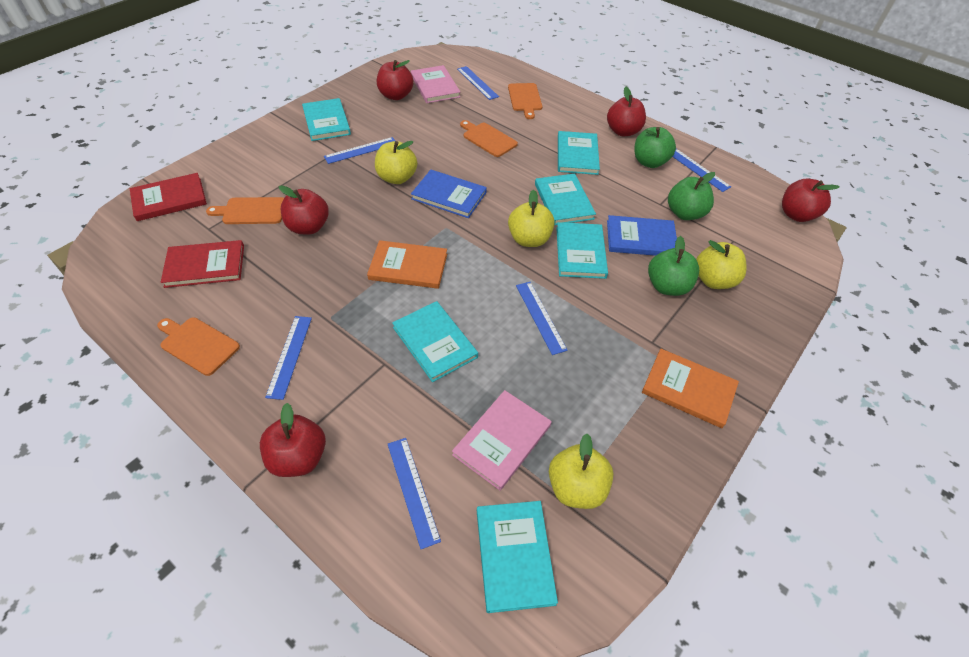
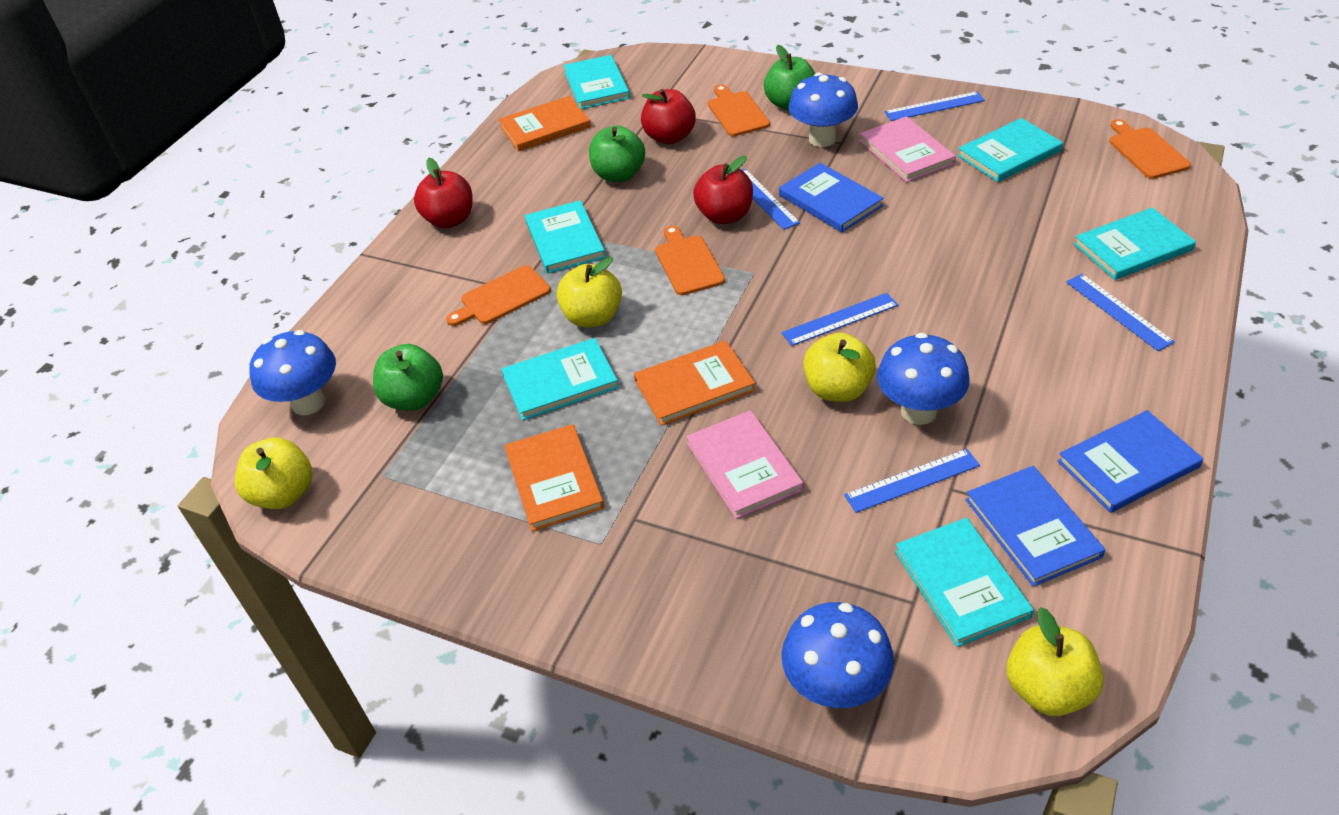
blue book: 2 -> 3
blue mushroom: 0 -> 4
blue ruler: 6 -> 5
orange book: 2 -> 3
red apple: 5 -> 3
red book: 2 -> 0

